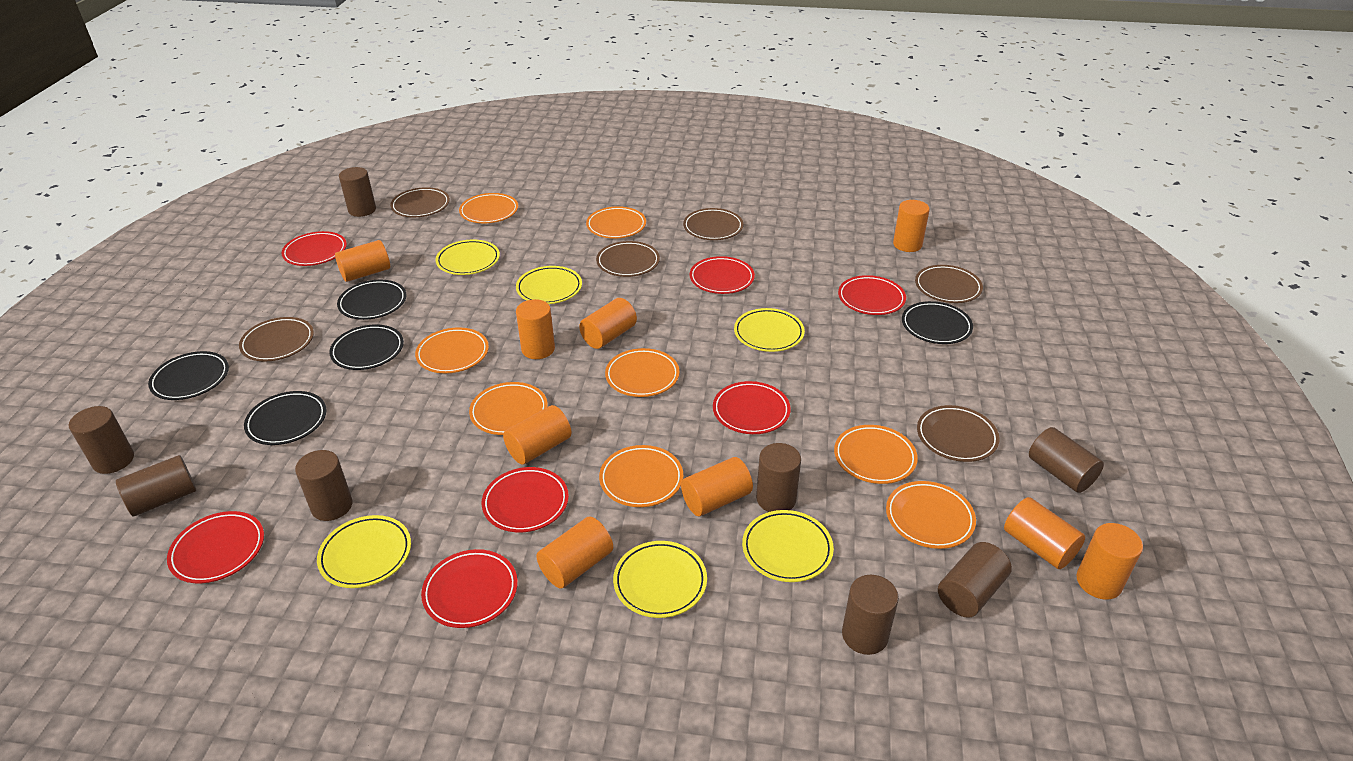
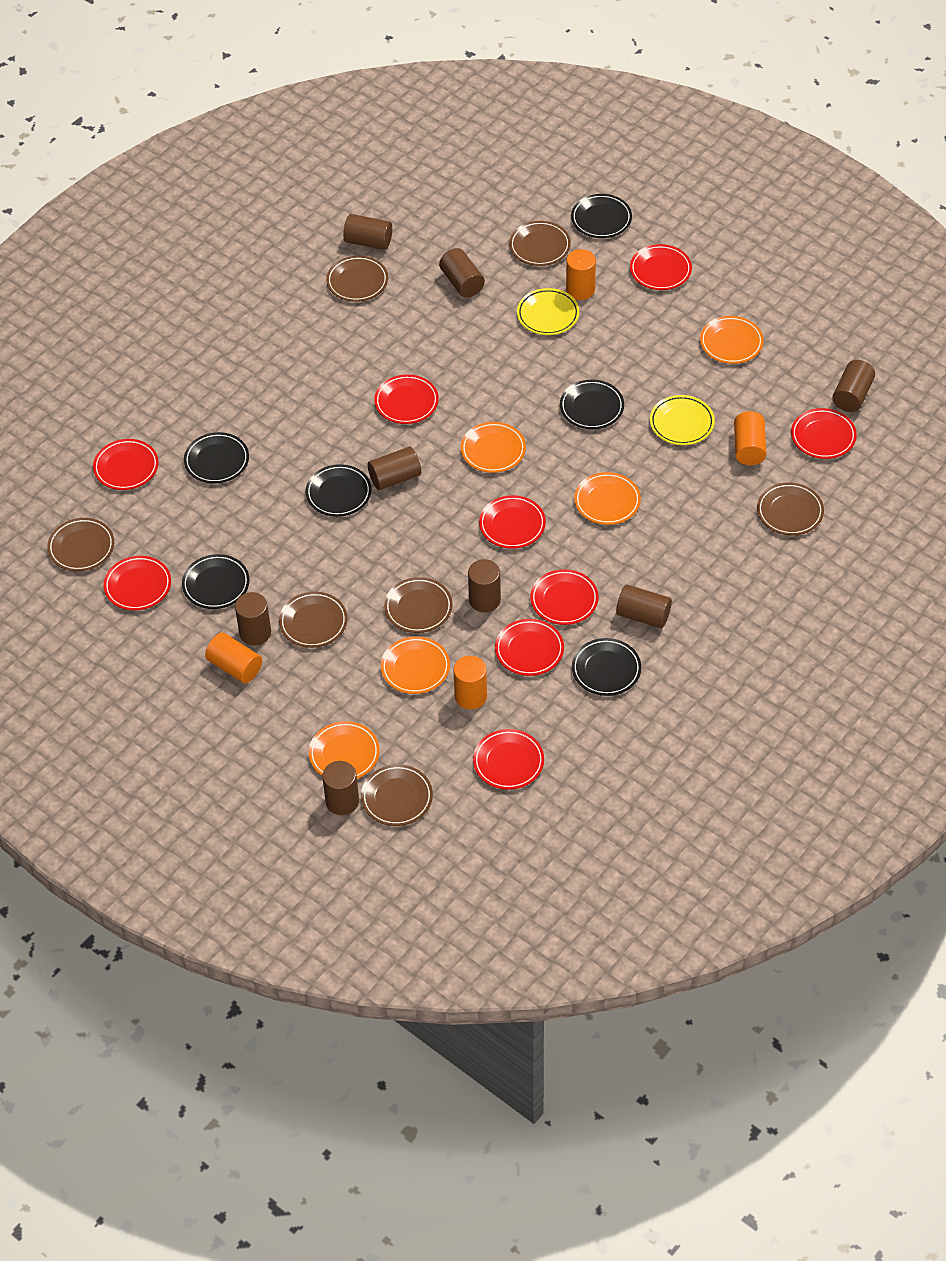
black plate: 5 -> 6
brown plate: 6 -> 7
orange cylinder: 9 -> 4
orange plate: 8 -> 5
red plate: 7 -> 9
yellow plate: 6 -> 2

